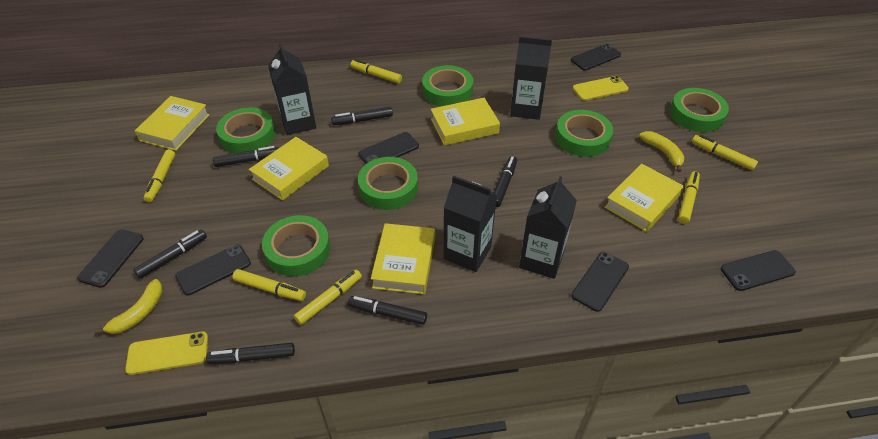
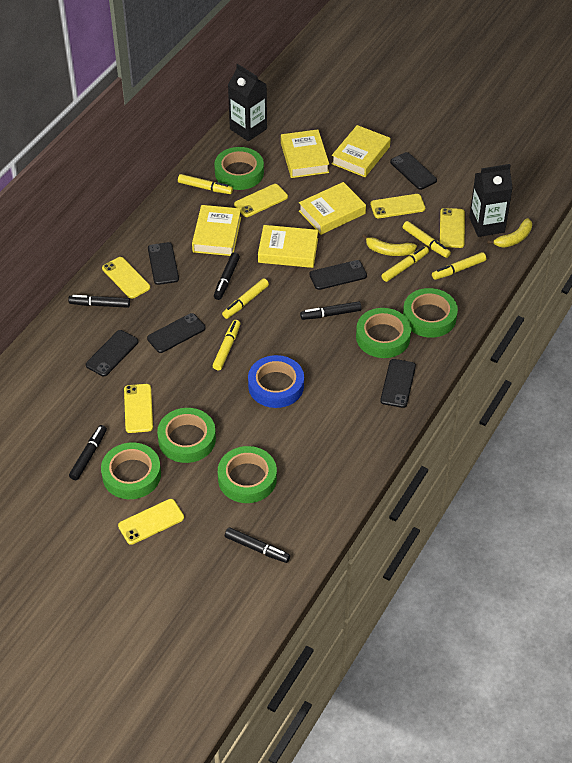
black carton: 4 -> 2
black marker: 6 -> 5
blue tape: 0 -> 1
yellow phone: 2 -> 6

